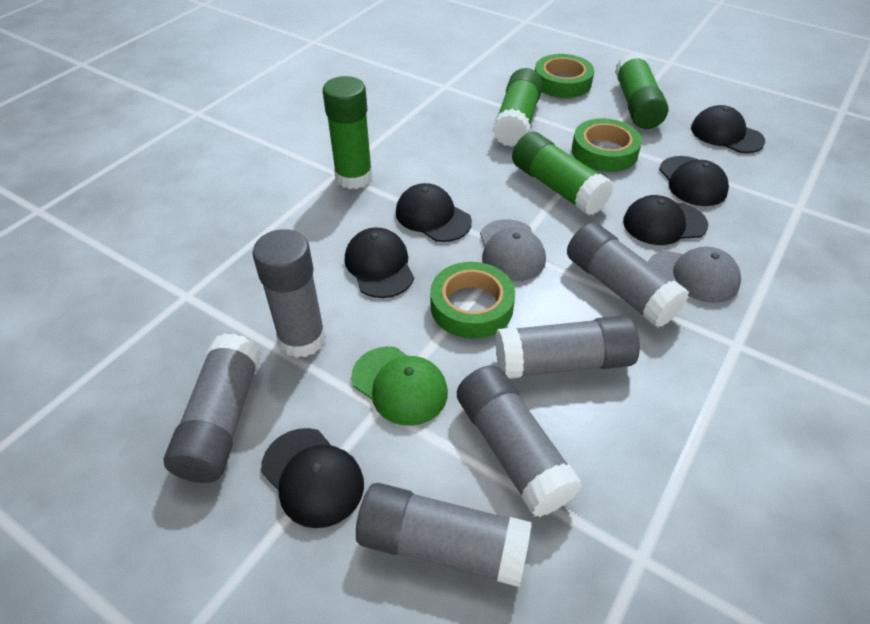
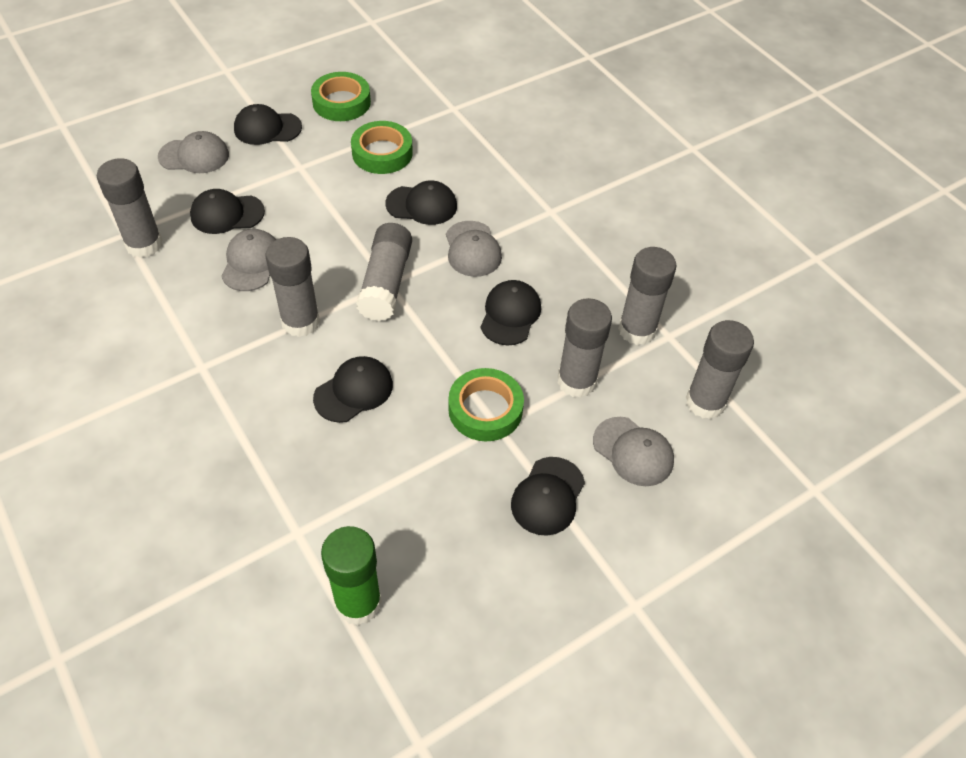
green cap: 1 -> 0
green glue stick: 4 -> 1
grey cap: 2 -> 4

